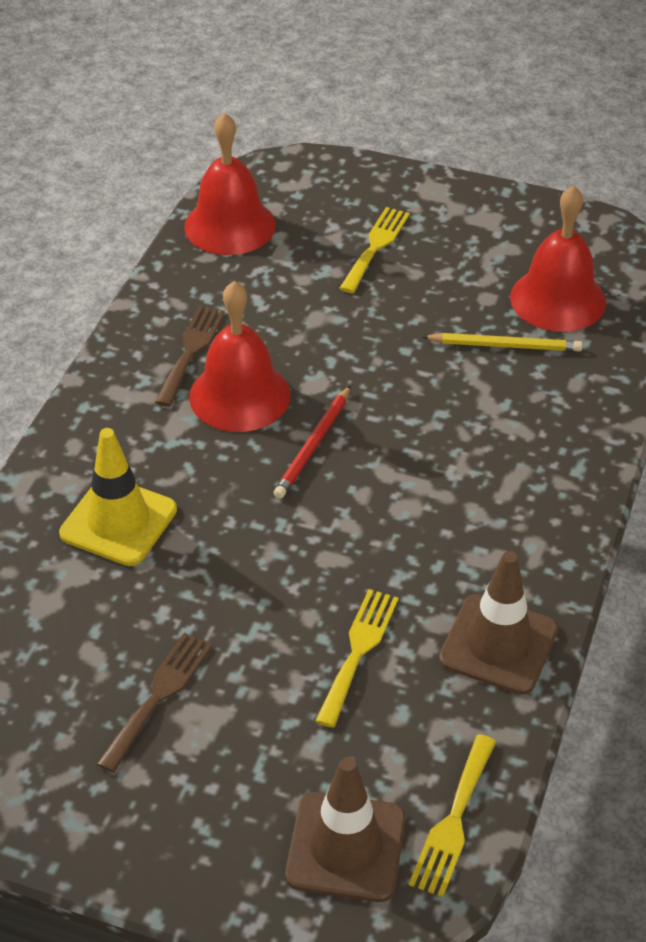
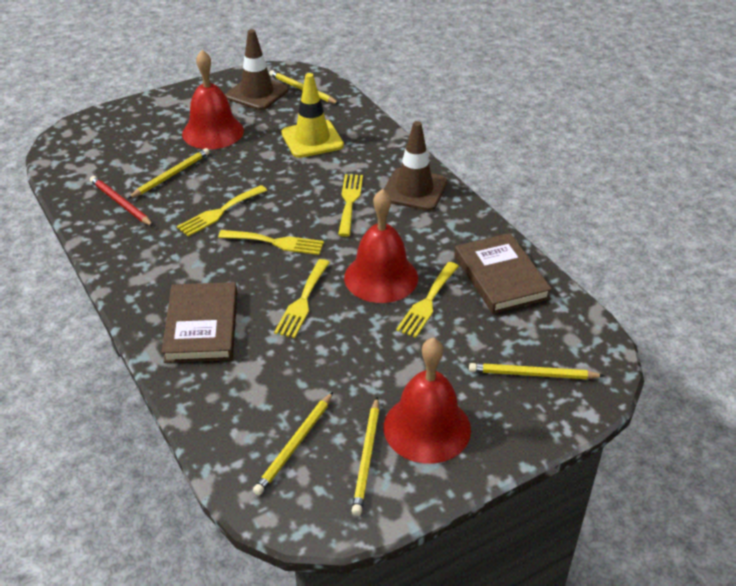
brown book: 0 -> 2
brown fork: 2 -> 0
yellow fork: 3 -> 5
yellow pencil: 1 -> 5

